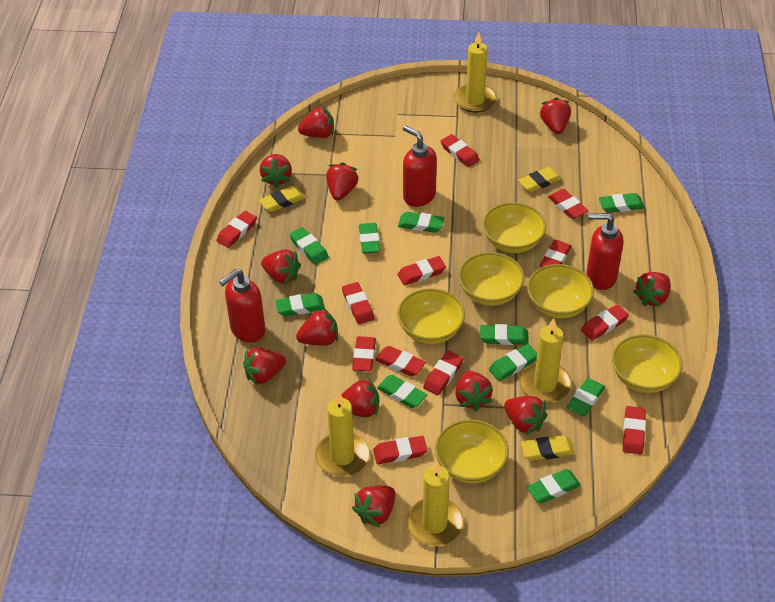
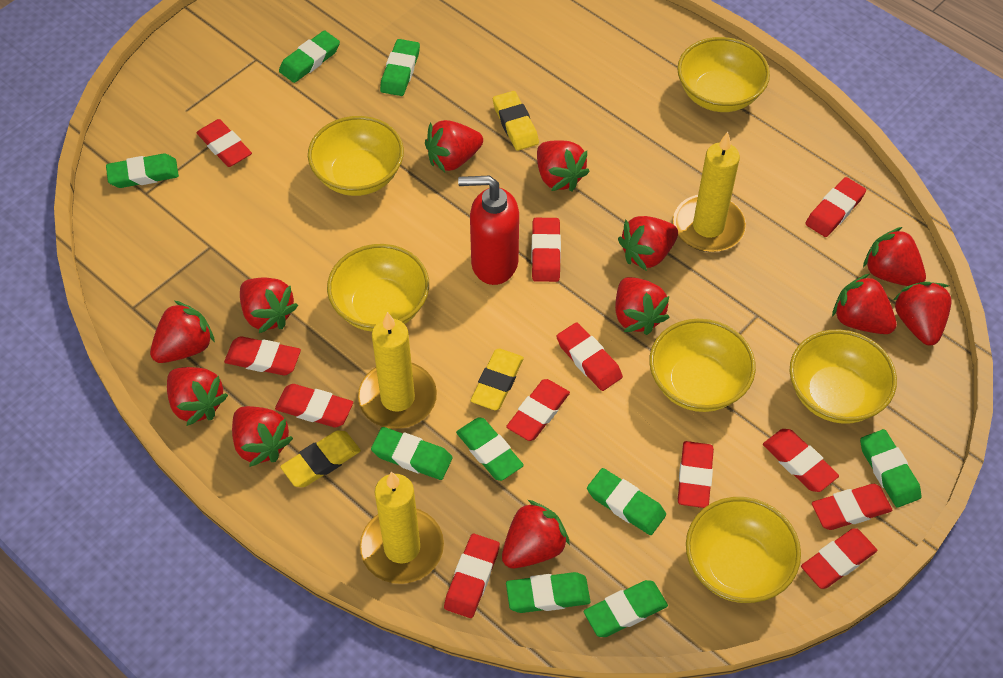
green eraser: 10 -> 9
red soap dispenser: 3 -> 1
yellow candle: 4 -> 3

